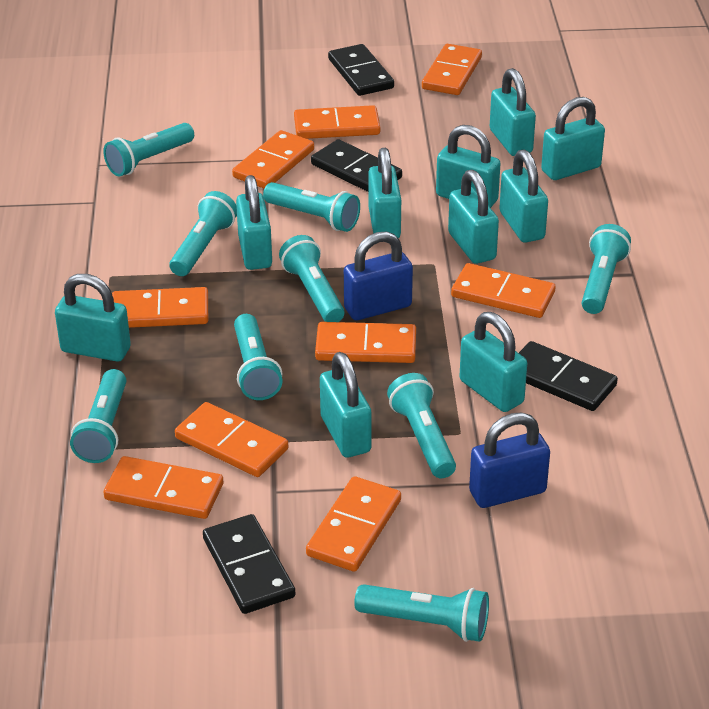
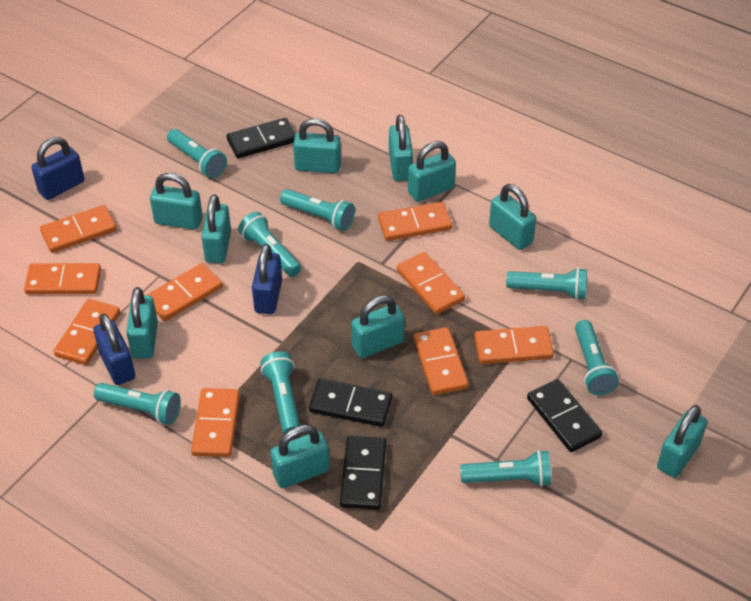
blue padlock: 2 -> 3
turquoise flashlight: 9 -> 8

